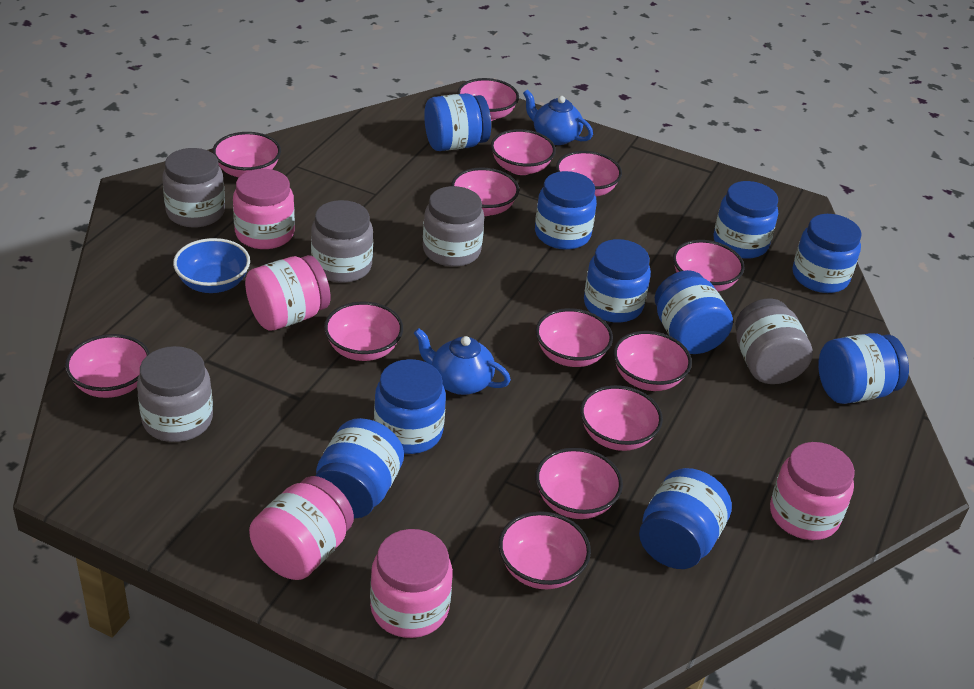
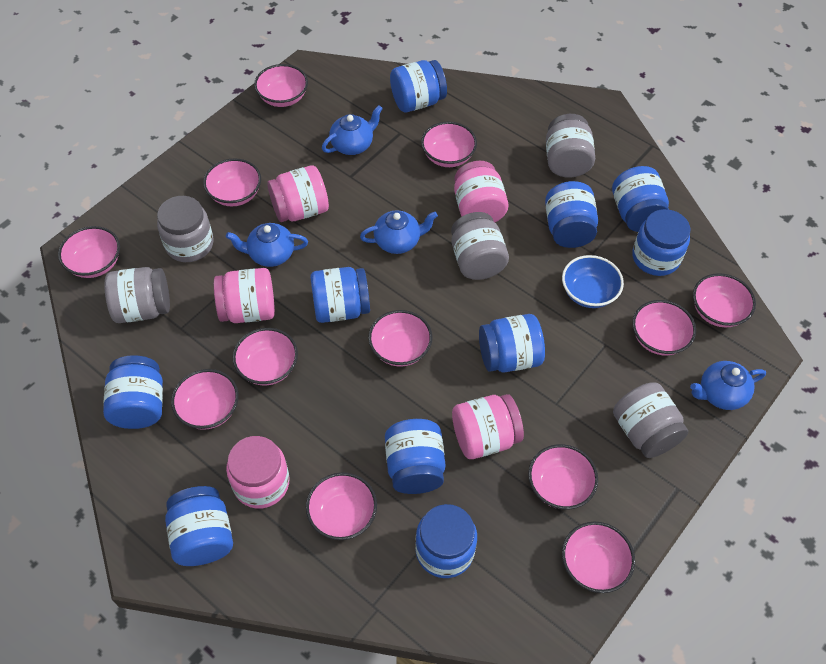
blue teapot: 2 -> 4
pink bowl: 13 -> 12

